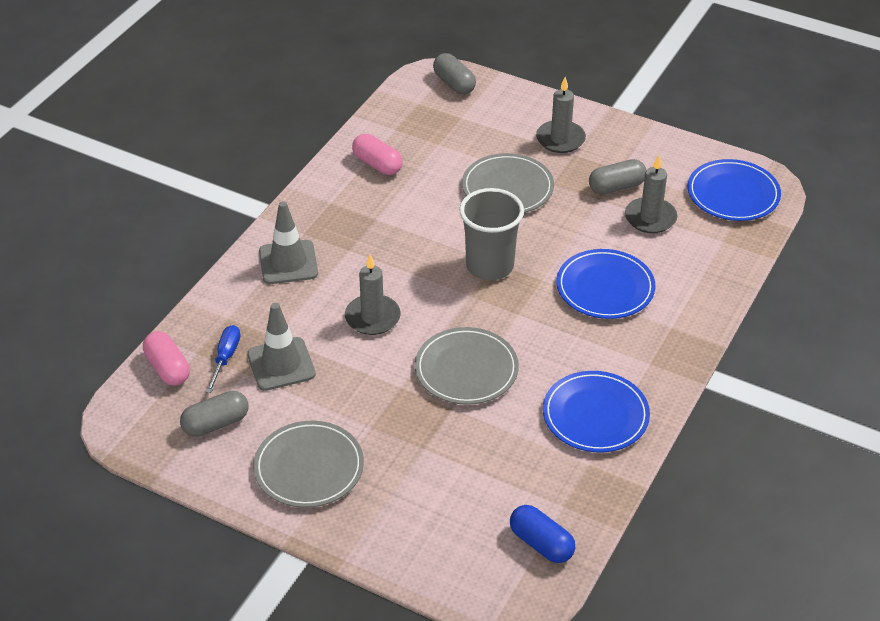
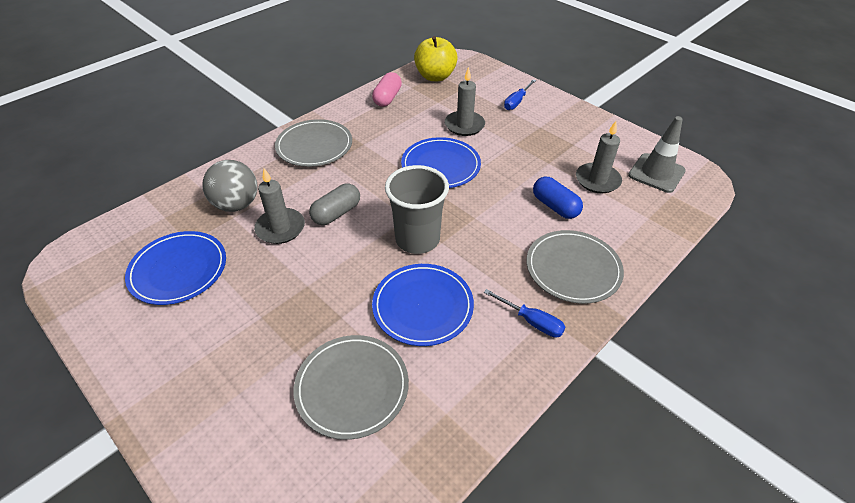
blue screwdriver: 1 -> 2
grey ball: 0 -> 1
grey capsule: 3 -> 1
grey traffic cone: 2 -> 1
pink capsule: 2 -> 1
yellow apple: 0 -> 1

